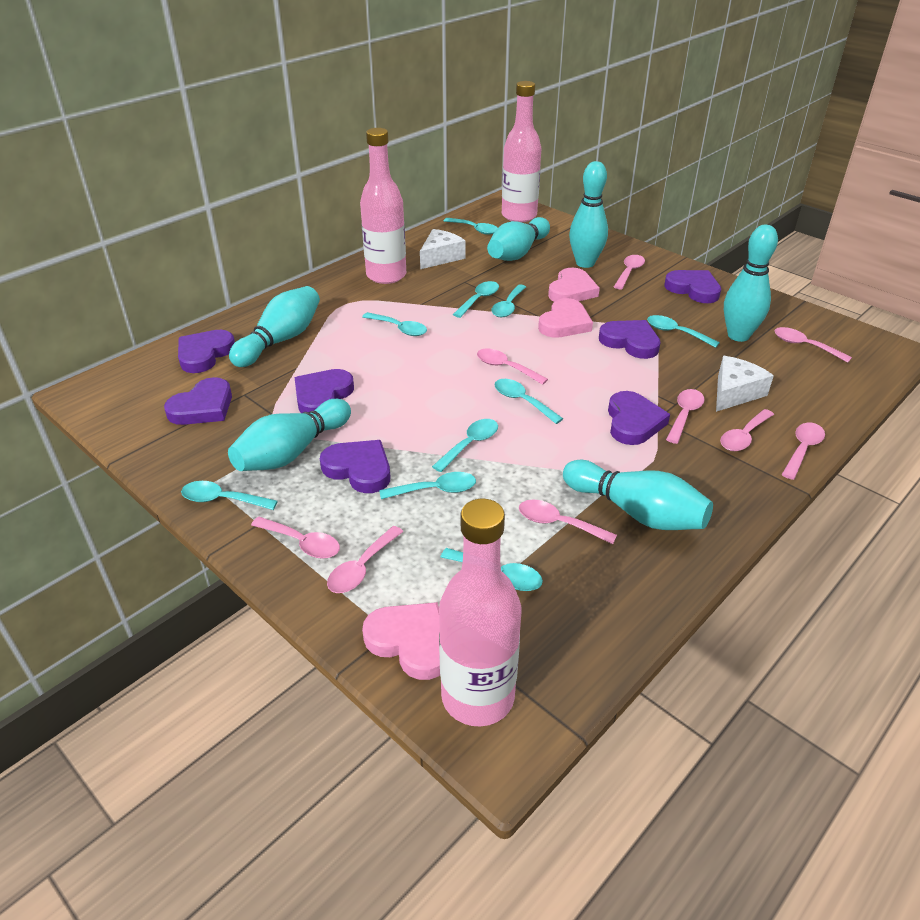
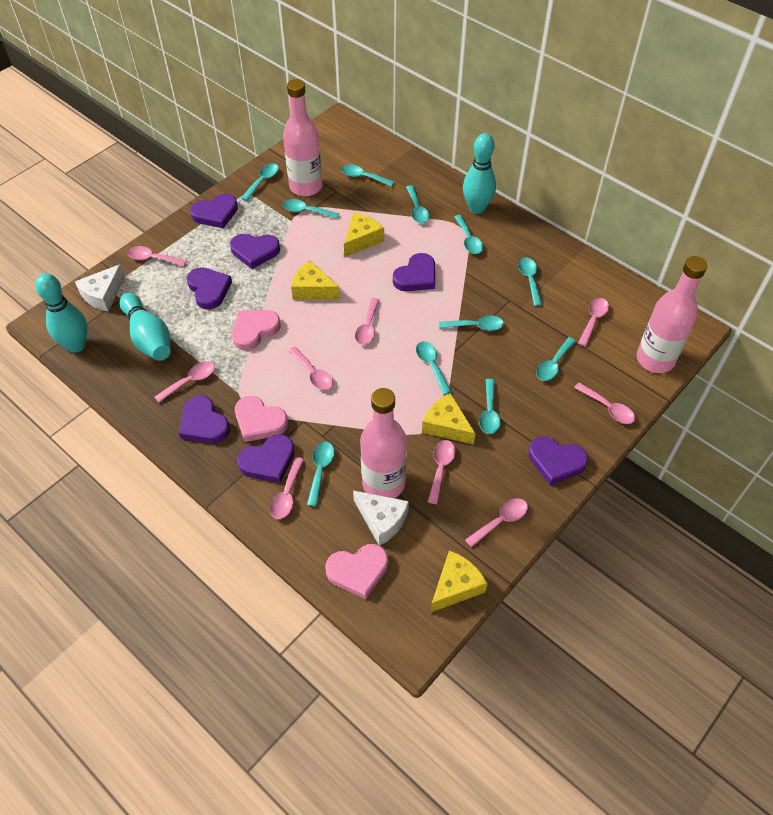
turquoise bowling pin: 6 -> 3
turquoise spoon: 10 -> 11
yellow cheese: 0 -> 4

